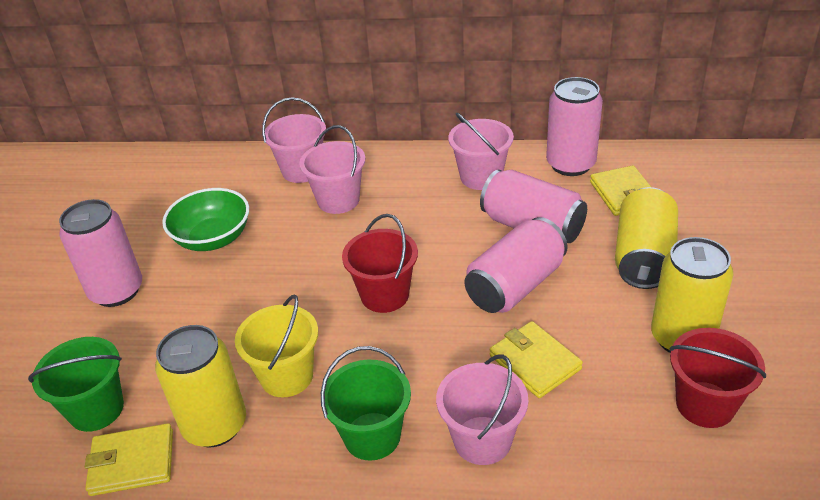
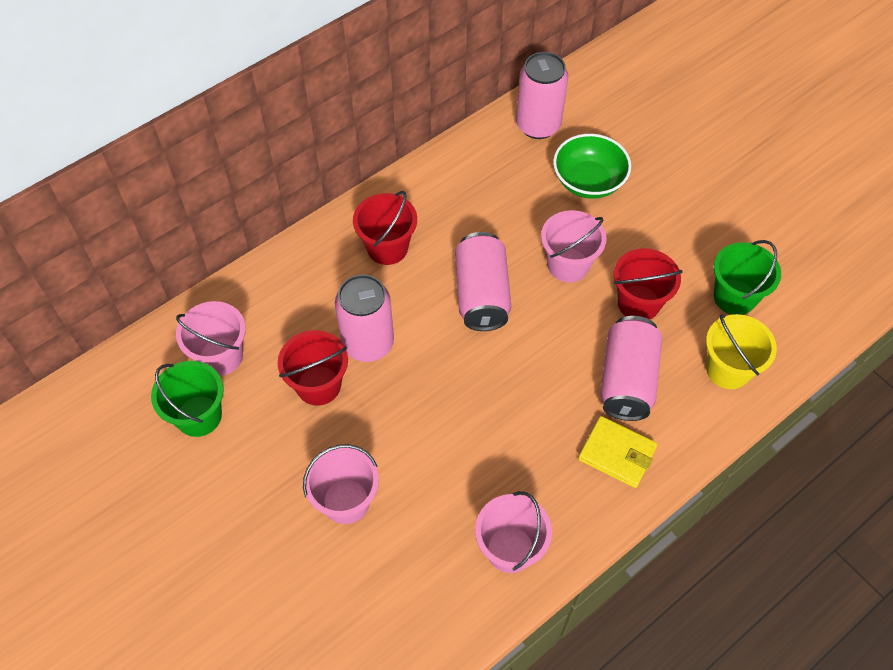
red bucket: 2 -> 3
yellow can: 3 -> 0
yellow wallet: 3 -> 1

